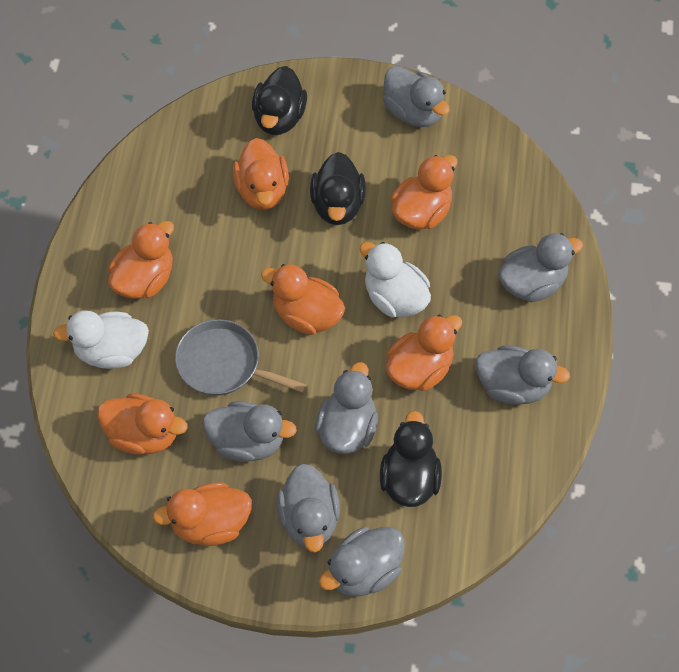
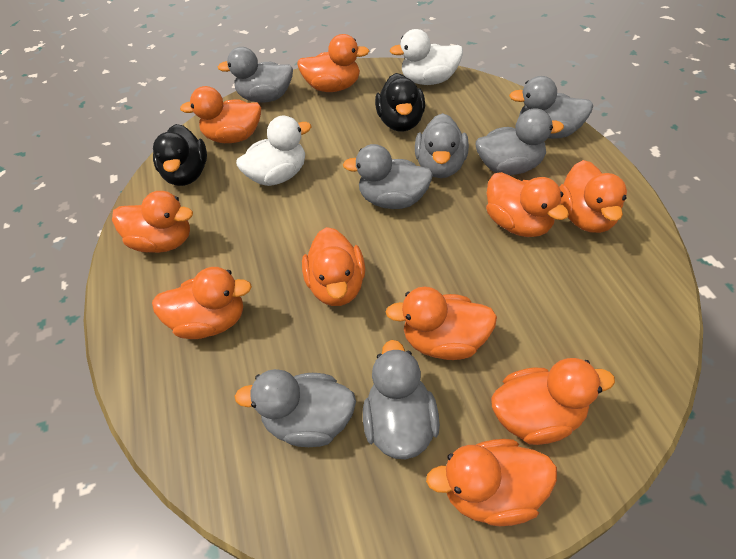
black duck: 3 -> 2
grey pan: 1 -> 0
orange duck: 7 -> 10

